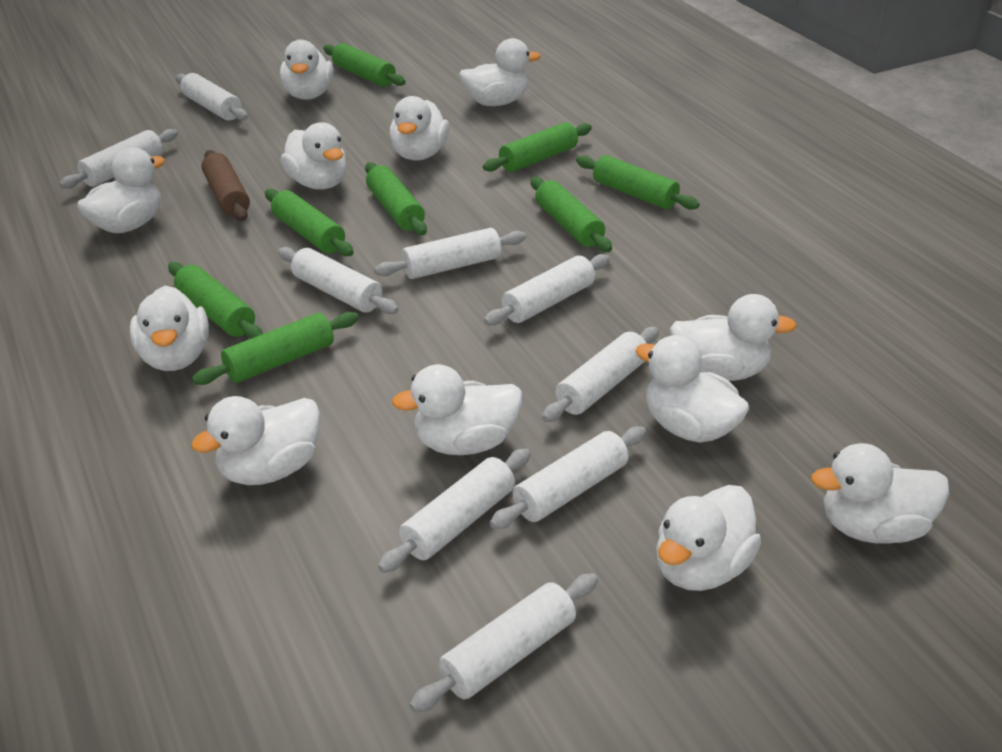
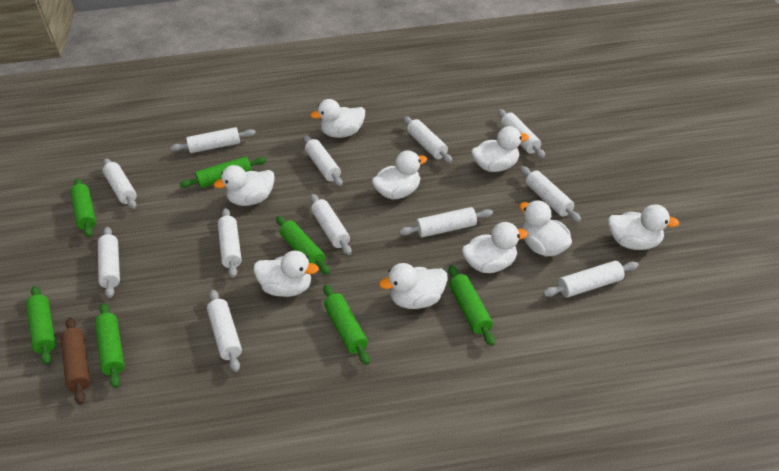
green rolling pin: 8 -> 7
white duck: 12 -> 9
white rolling pin: 9 -> 12

